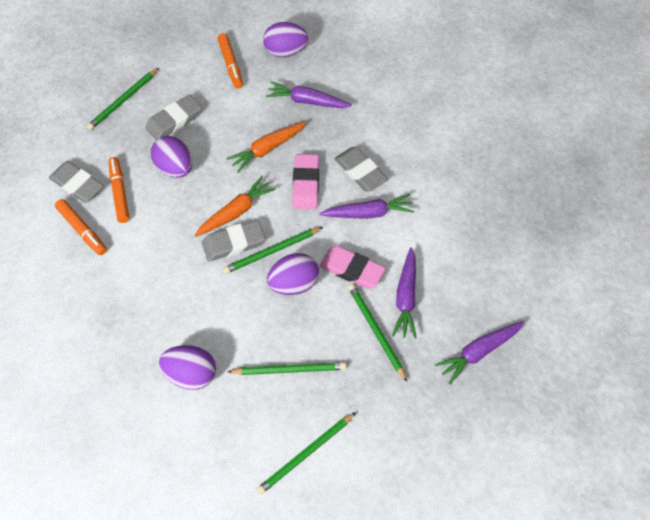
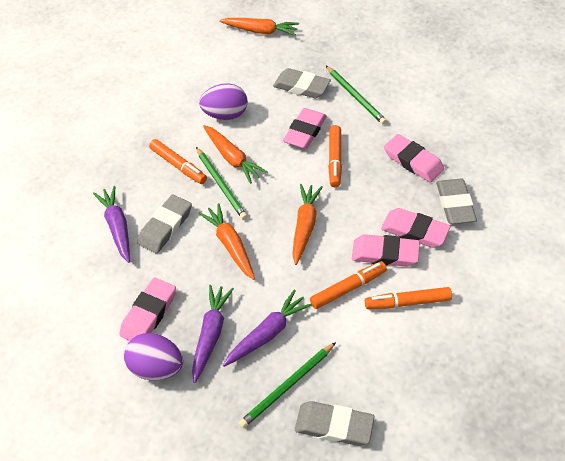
green pencil: 5 -> 3
orange carrot: 2 -> 4
orange marker: 3 -> 4
pink eraser: 2 -> 5
purple carrot: 4 -> 3
purple egg: 4 -> 2

